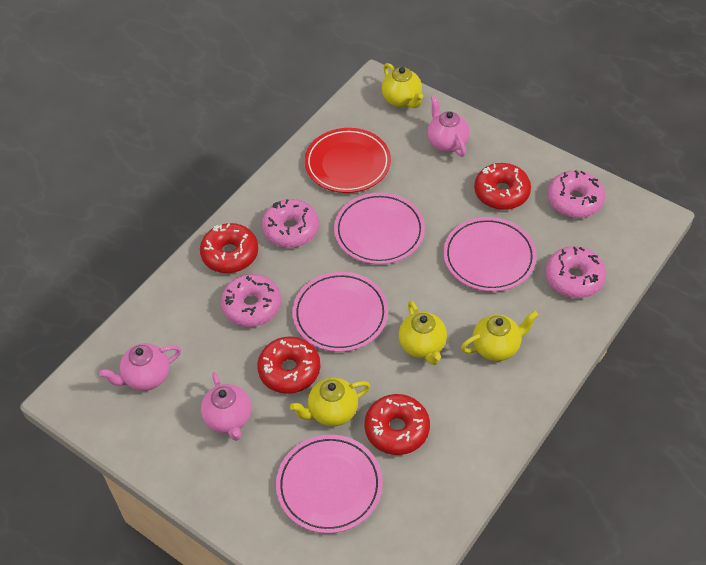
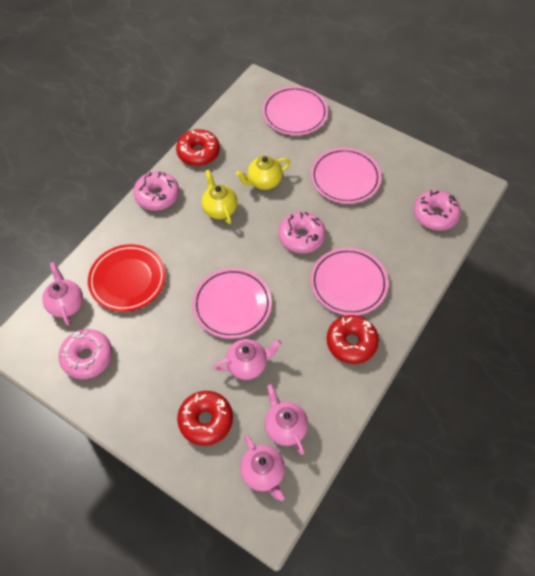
pink teapot: 3 -> 4
red donut: 4 -> 3
yellow teapot: 4 -> 2

